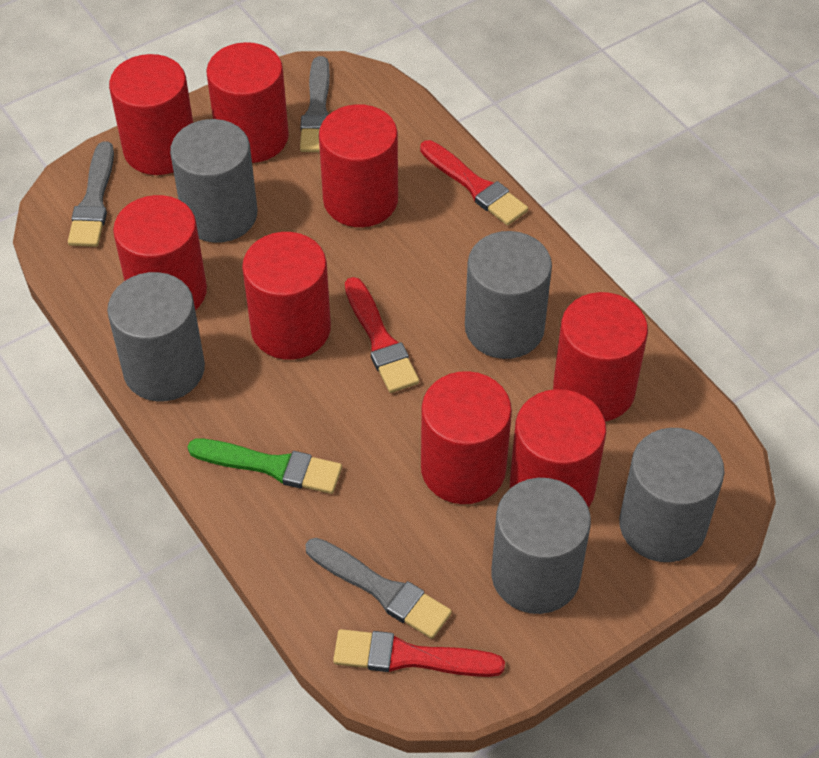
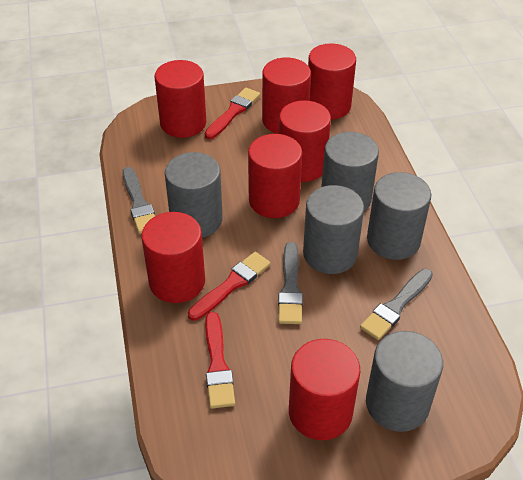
green brush: 1 -> 0
red cylinder: 8 -> 7

